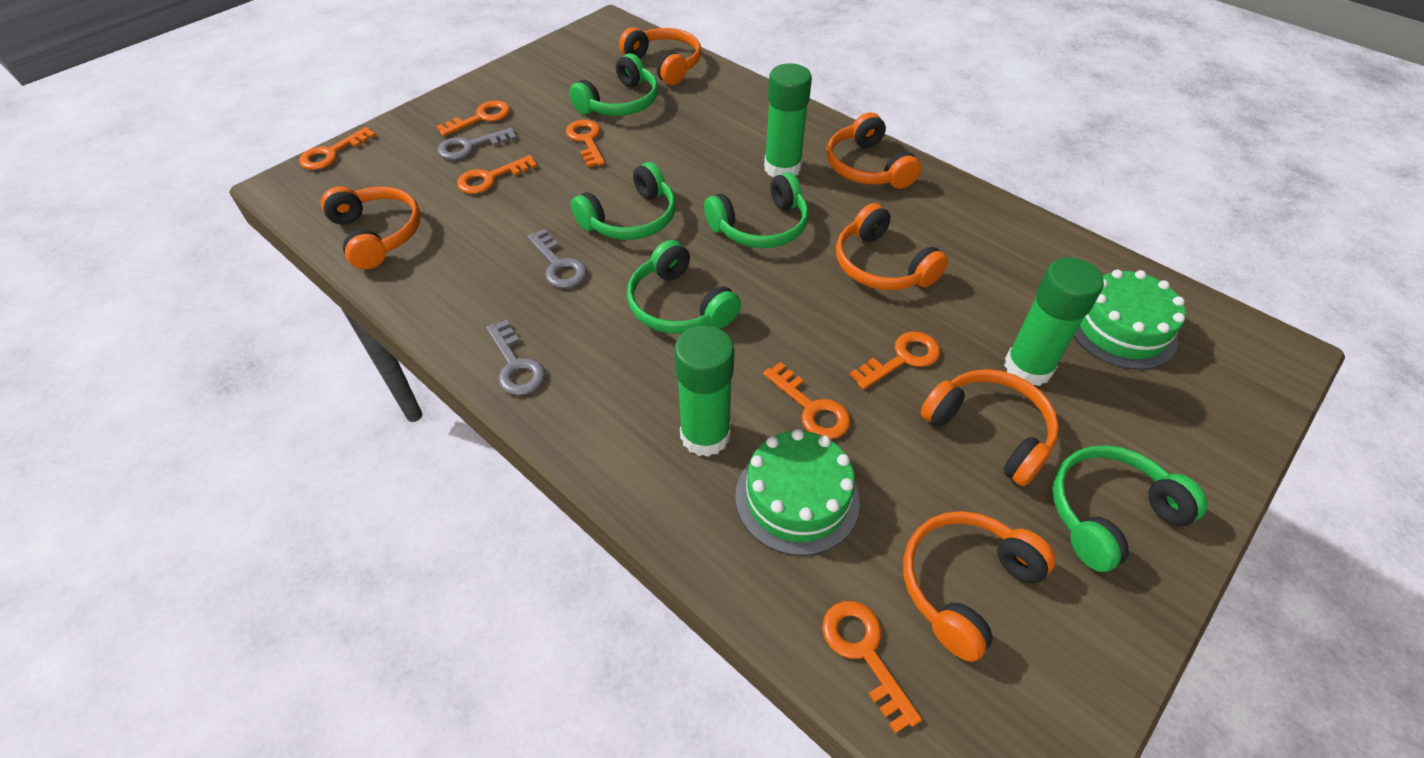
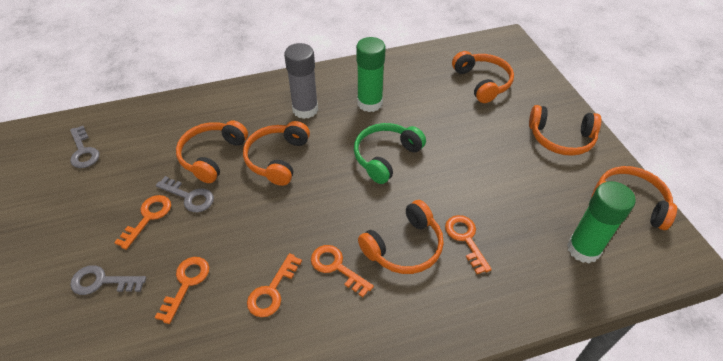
green cake: 2 -> 0
green glue stick: 3 -> 2
green headphones: 5 -> 1
grey glue stick: 0 -> 1
orange key: 7 -> 5

